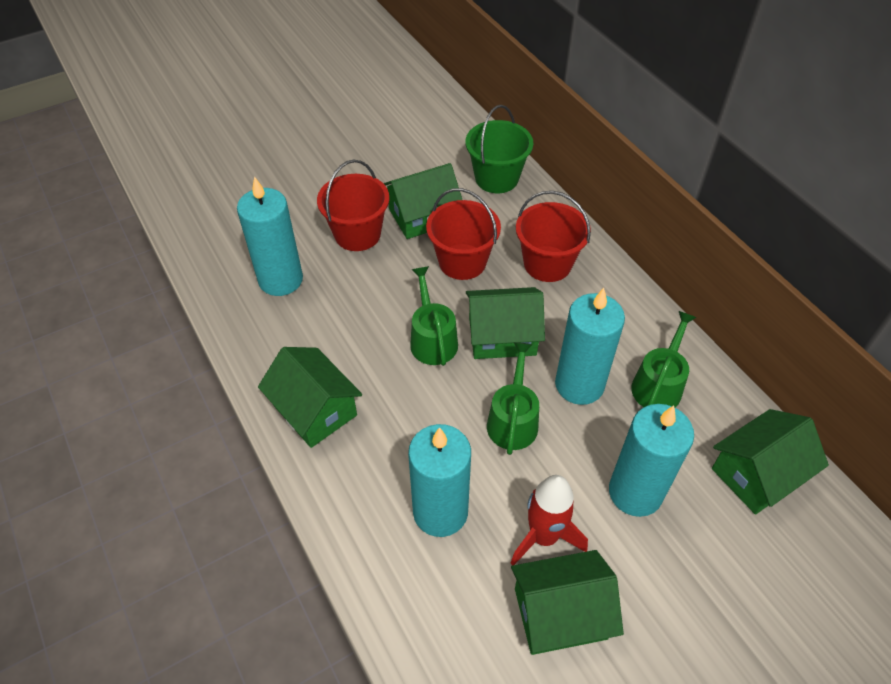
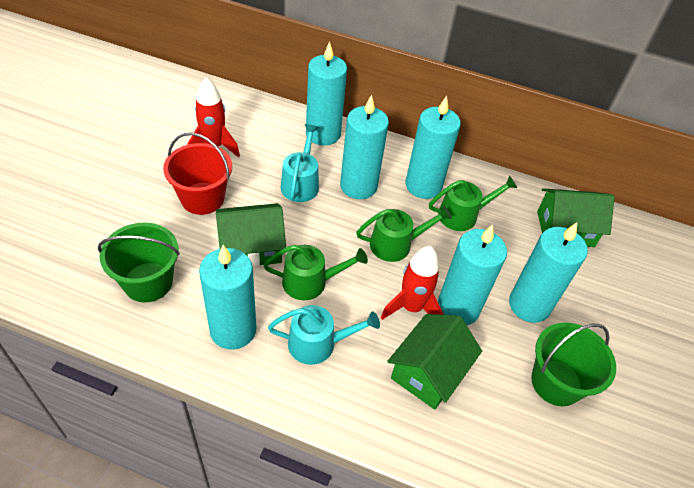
green bucket: 1 -> 2
green house: 5 -> 3
red bucket: 3 -> 1
red rocket: 1 -> 2
turquoise candle: 4 -> 6
turquoise watering can: 0 -> 2

